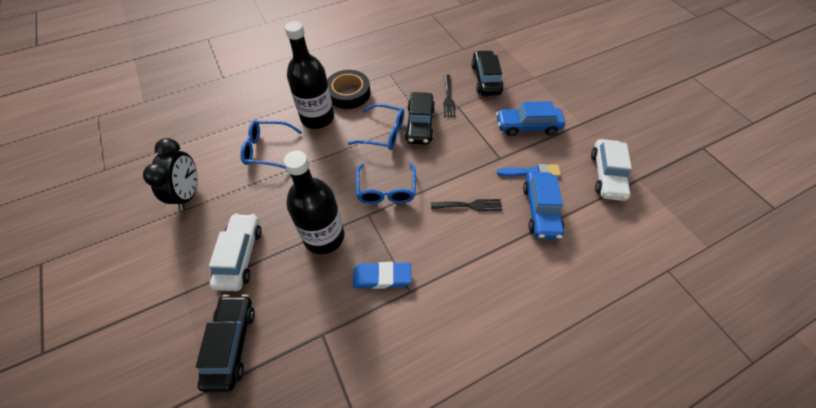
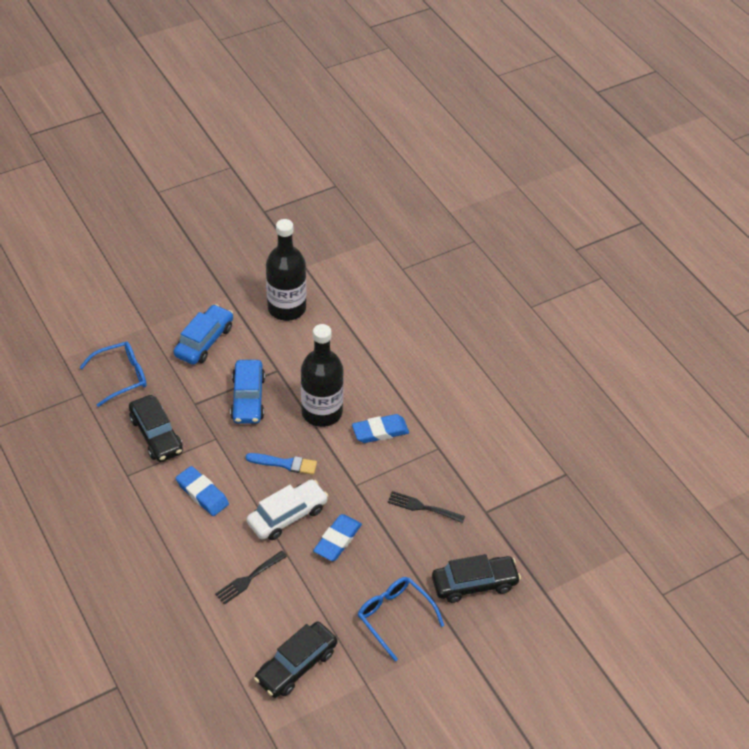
black clock: 1 -> 0
black tape: 1 -> 0
blue eraser: 1 -> 3
blue glasses: 3 -> 2
white car: 2 -> 1

